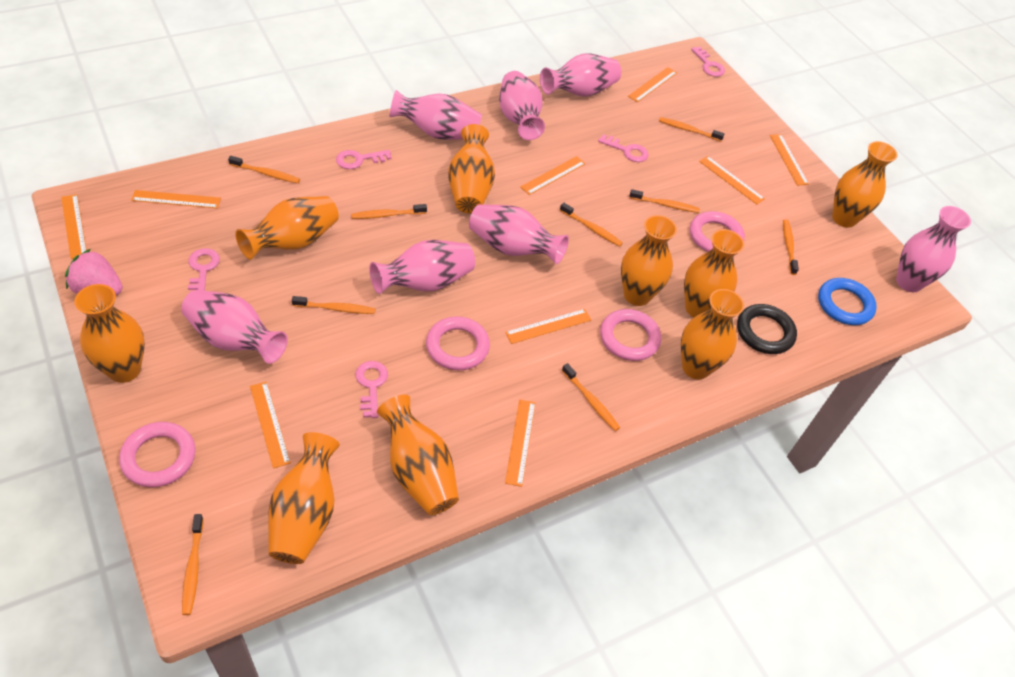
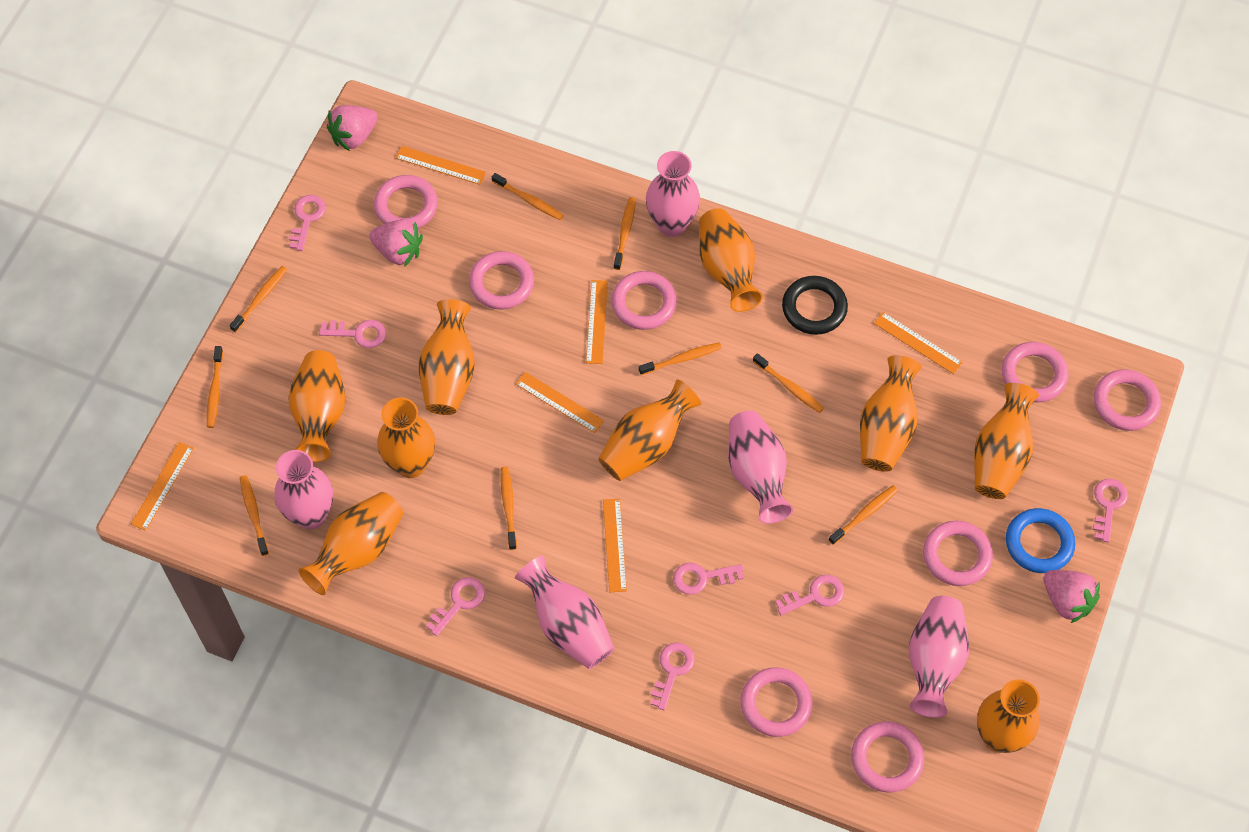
orange ruler: 9 -> 6
pink key: 5 -> 7
pink ring: 4 -> 8
pink strawberry: 1 -> 3
pink vase: 7 -> 5

